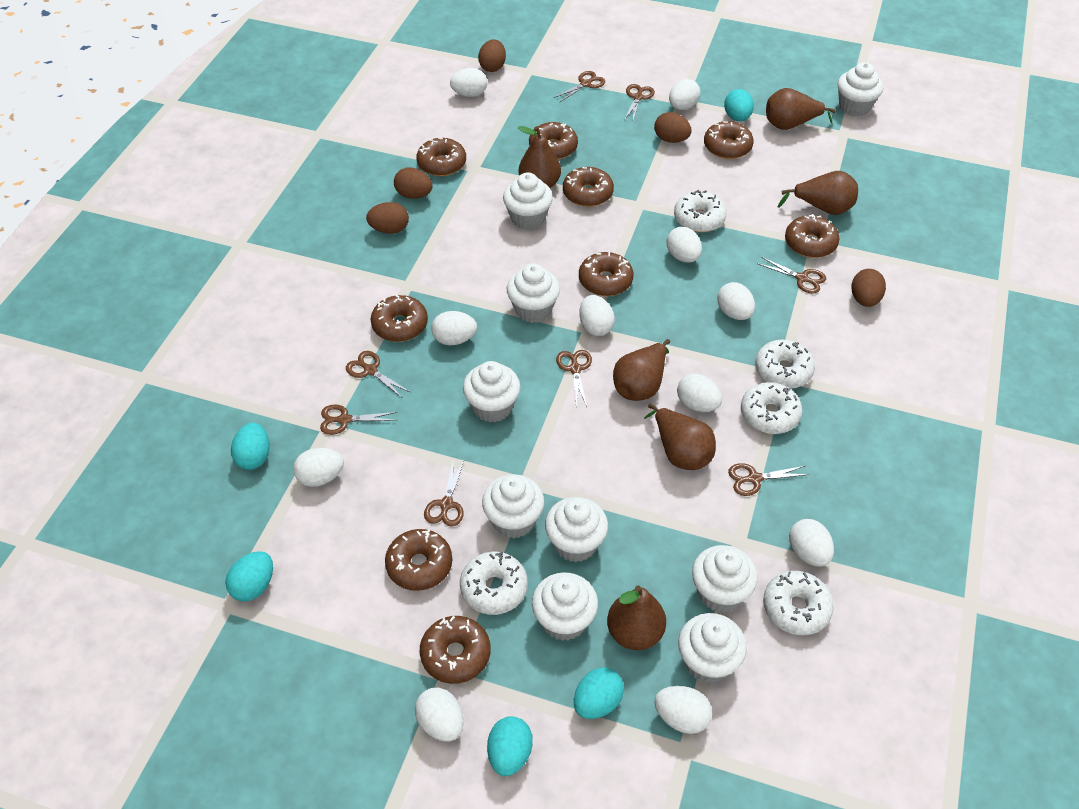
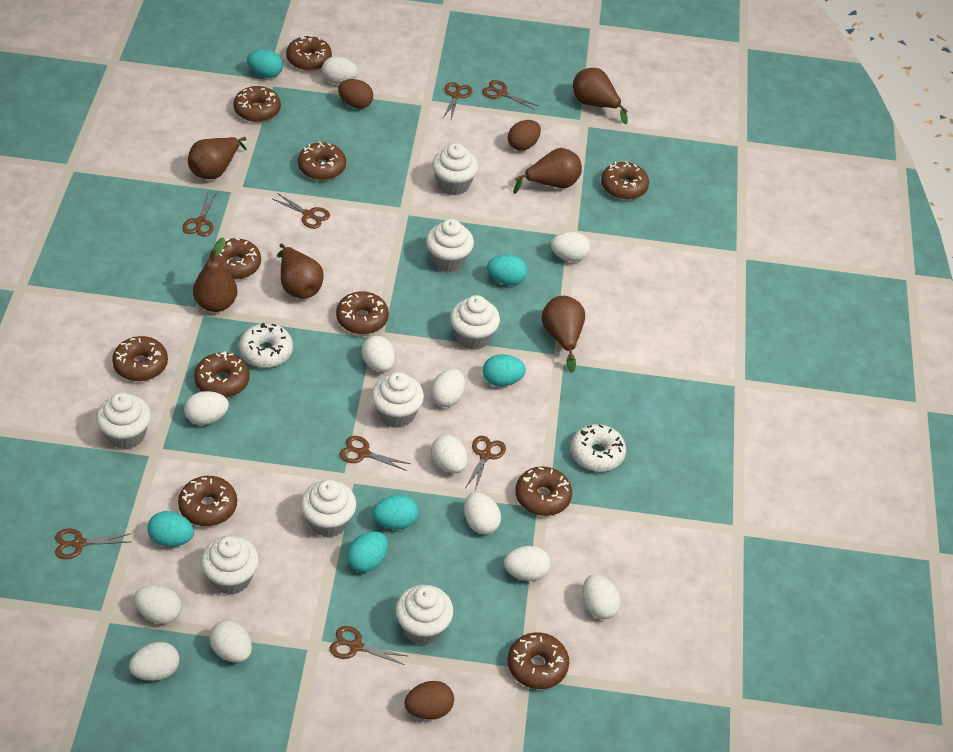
brown donut: 9 -> 11
brown egg: 5 -> 3
turquoise egg: 5 -> 6
white cupcake: 9 -> 8
white donut: 5 -> 2
white egg: 11 -> 12

